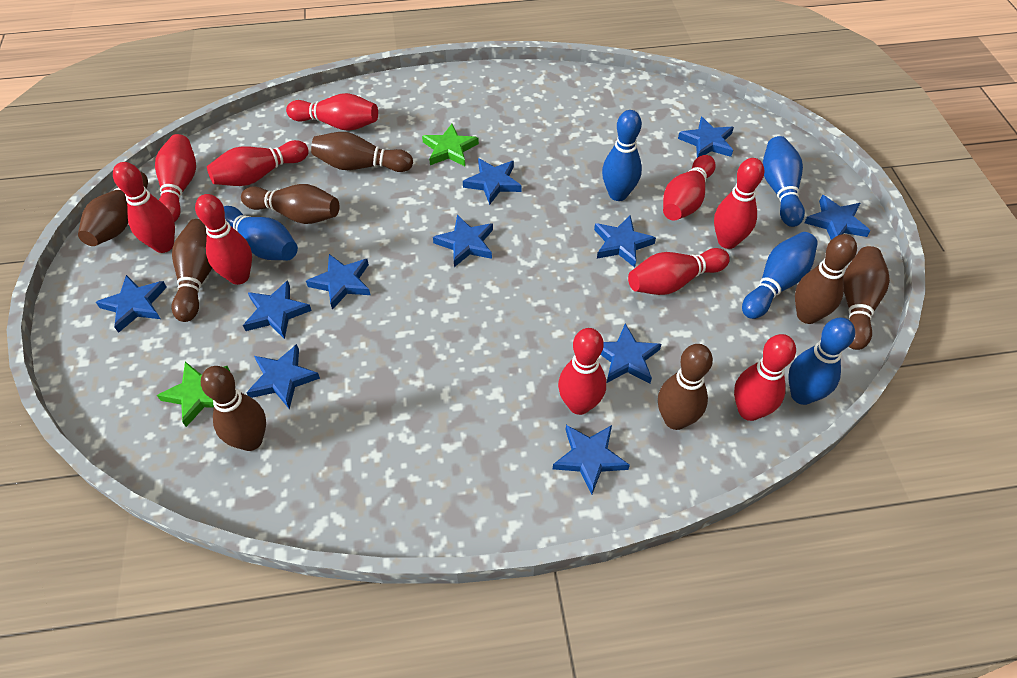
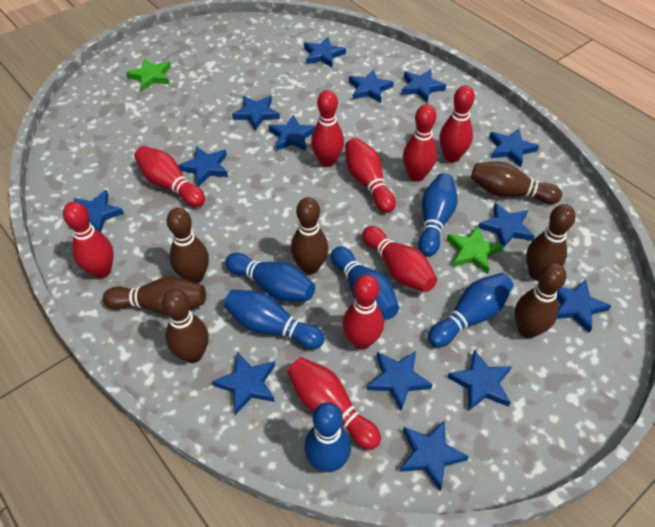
blue bowling pin: 5 -> 6
blue star: 11 -> 14
brown bowling pin: 8 -> 7
red bowling pin: 10 -> 9

